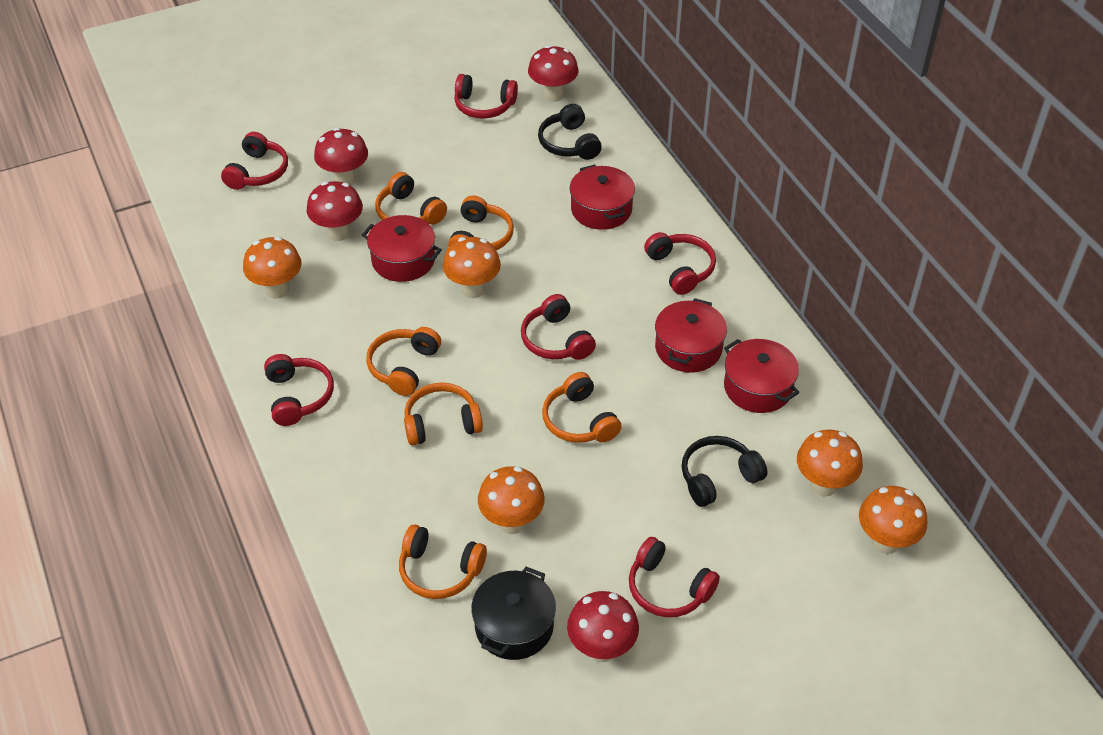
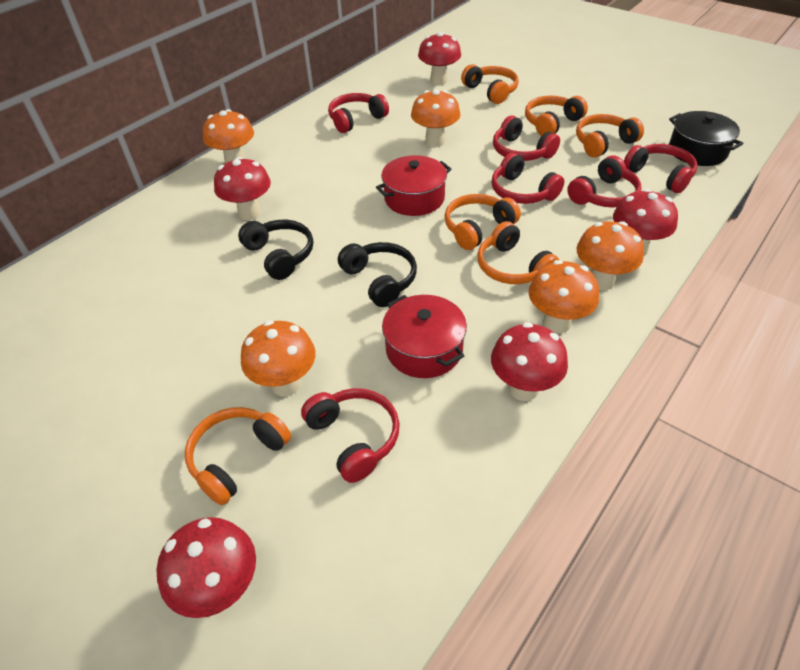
red mushroom: 4 -> 5
red pot: 4 -> 2

